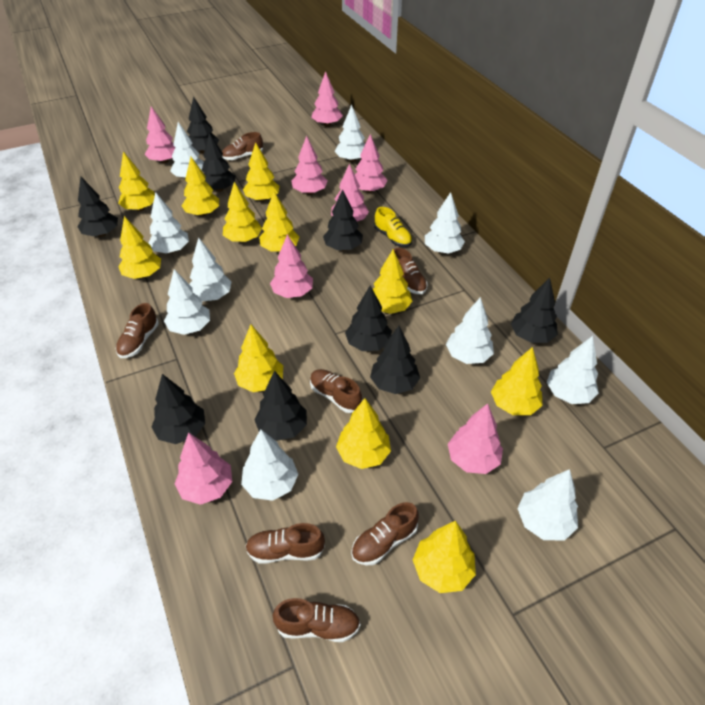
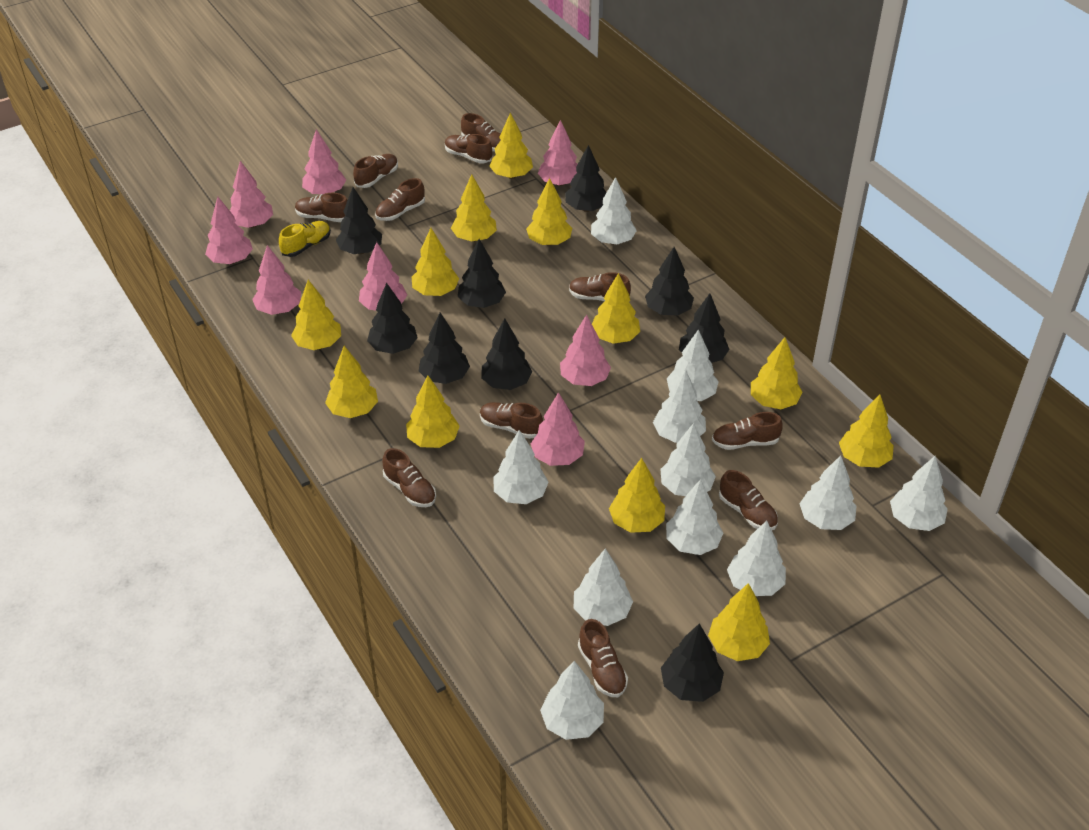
brown shoe: 7 -> 11
white tree: 10 -> 11
yellow tree: 11 -> 12

